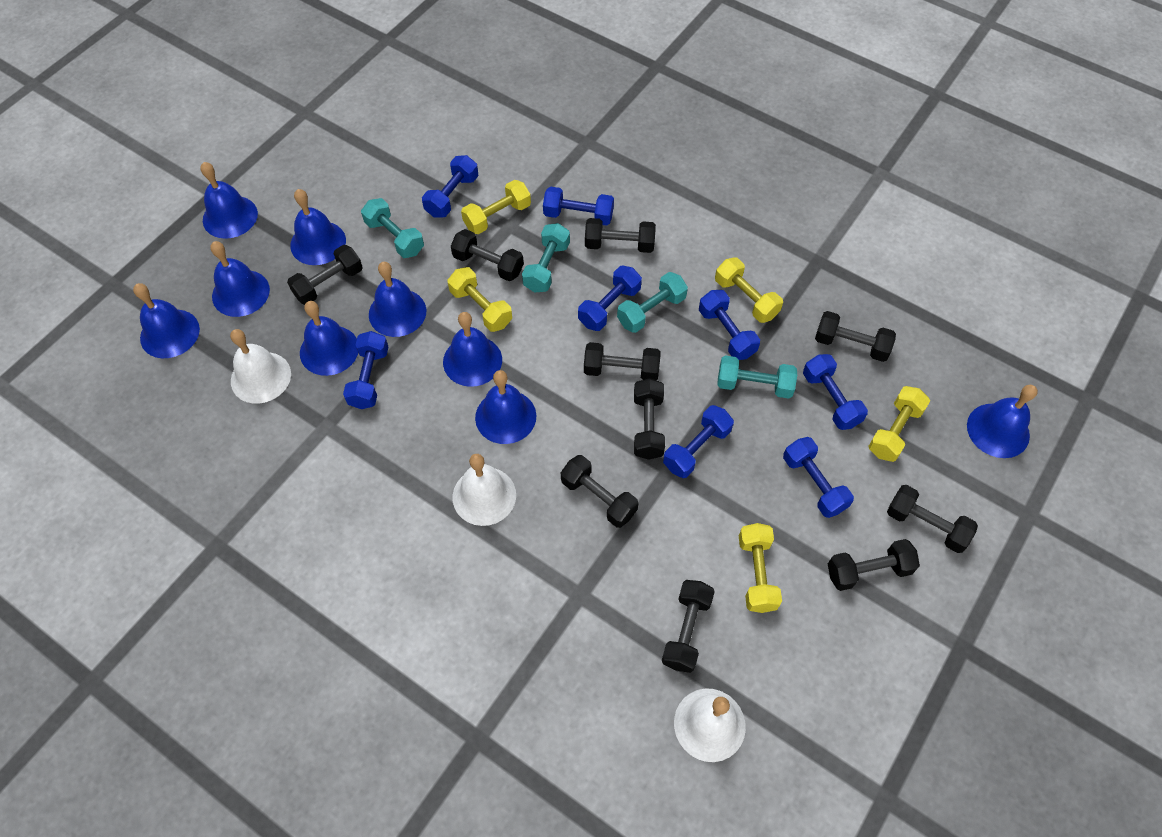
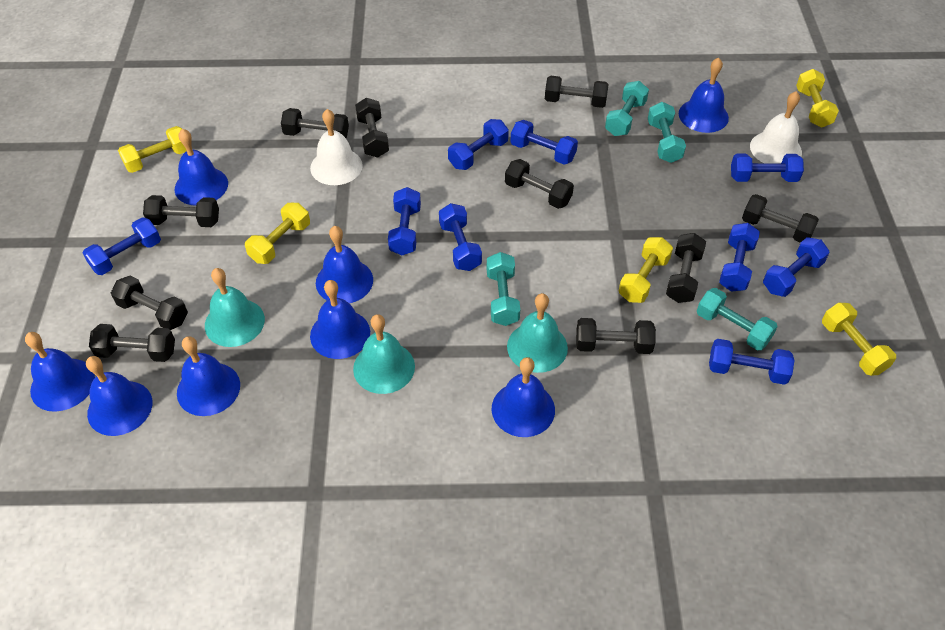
blue bell: 9 -> 8
blue dumbbell: 8 -> 9
turquoise bell: 0 -> 3
white bell: 3 -> 2

